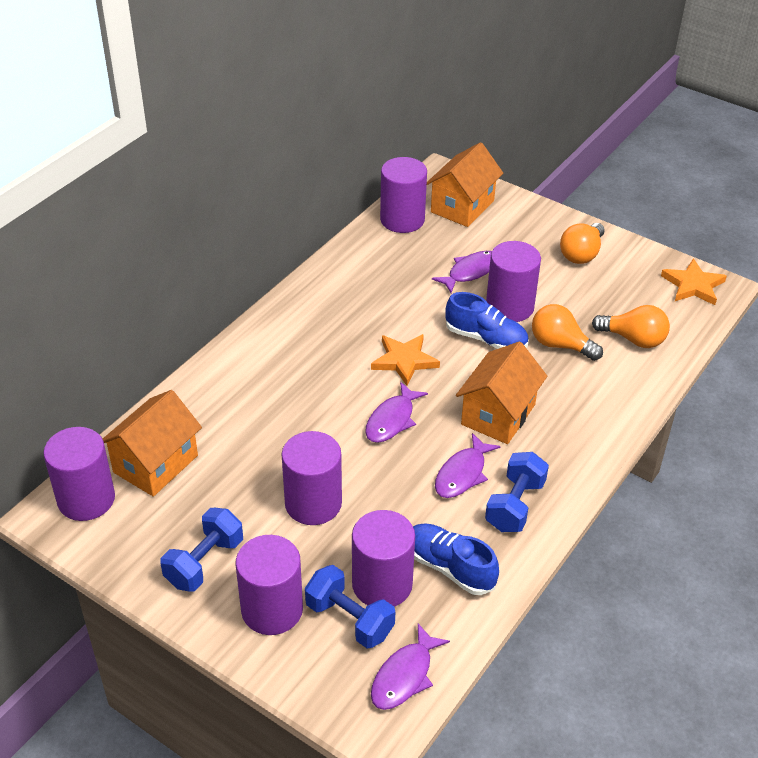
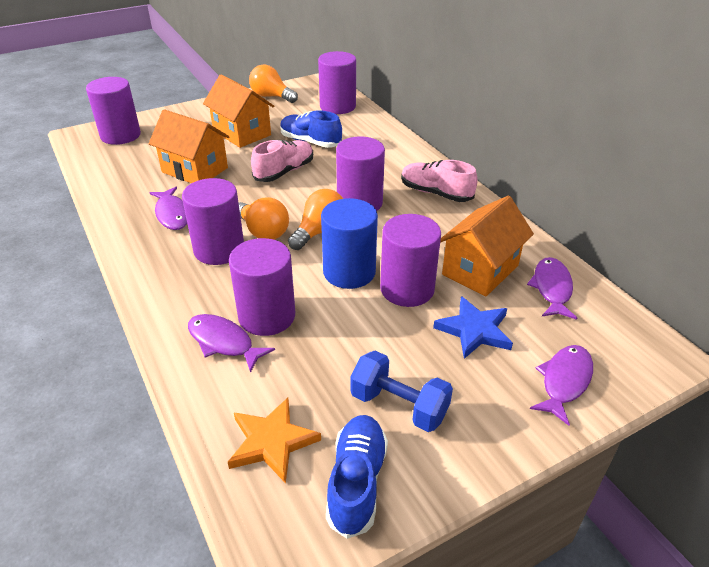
blue cylinder: 0 -> 1
blue dumbbell: 3 -> 1
blue star: 0 -> 1
orange star: 2 -> 1
pink shoe: 0 -> 2

